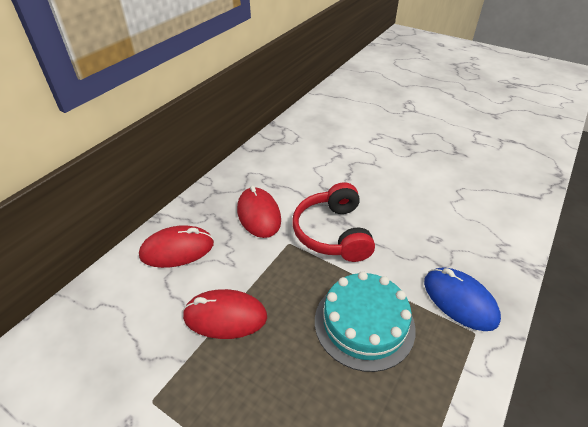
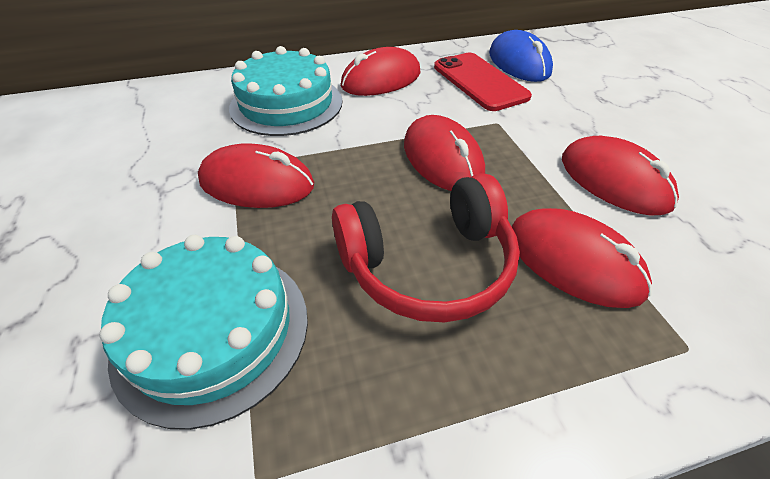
red mouse: 3 -> 5
red phone: 0 -> 1
turquoise cake: 1 -> 2

